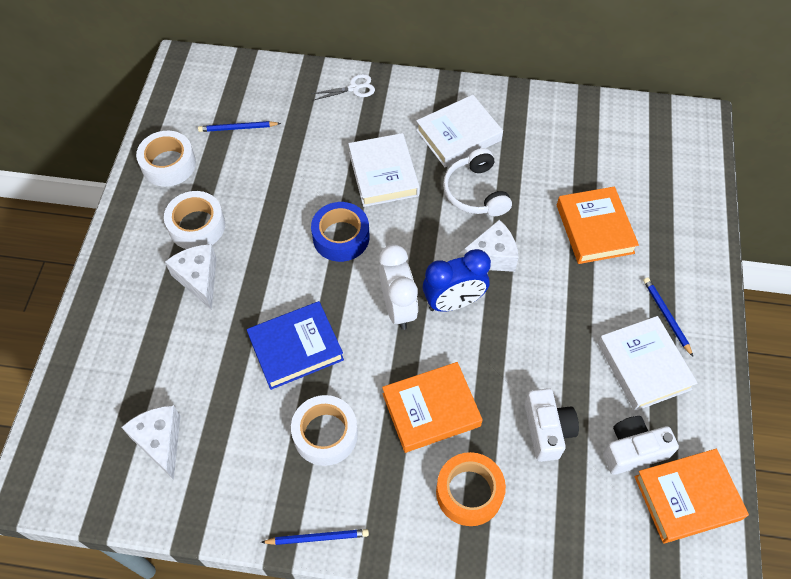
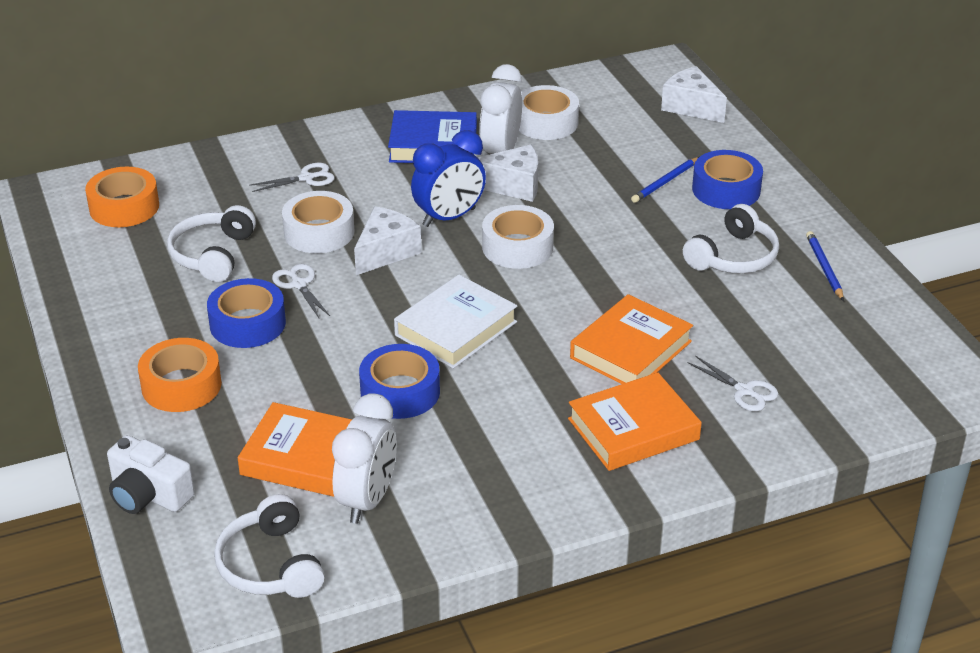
blue pencil: 3 -> 2
blue tape: 1 -> 3
orange tape: 1 -> 2
white book: 3 -> 1
white camera: 2 -> 1
white clock: 1 -> 2
white headphones: 1 -> 3
white scissors: 1 -> 3

